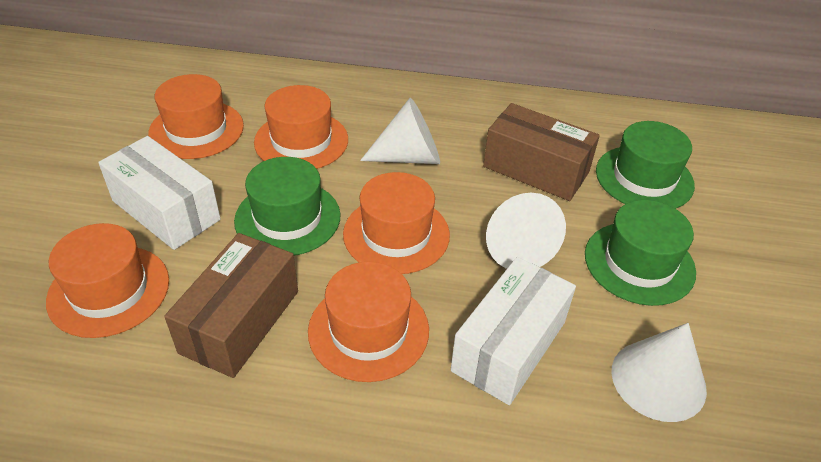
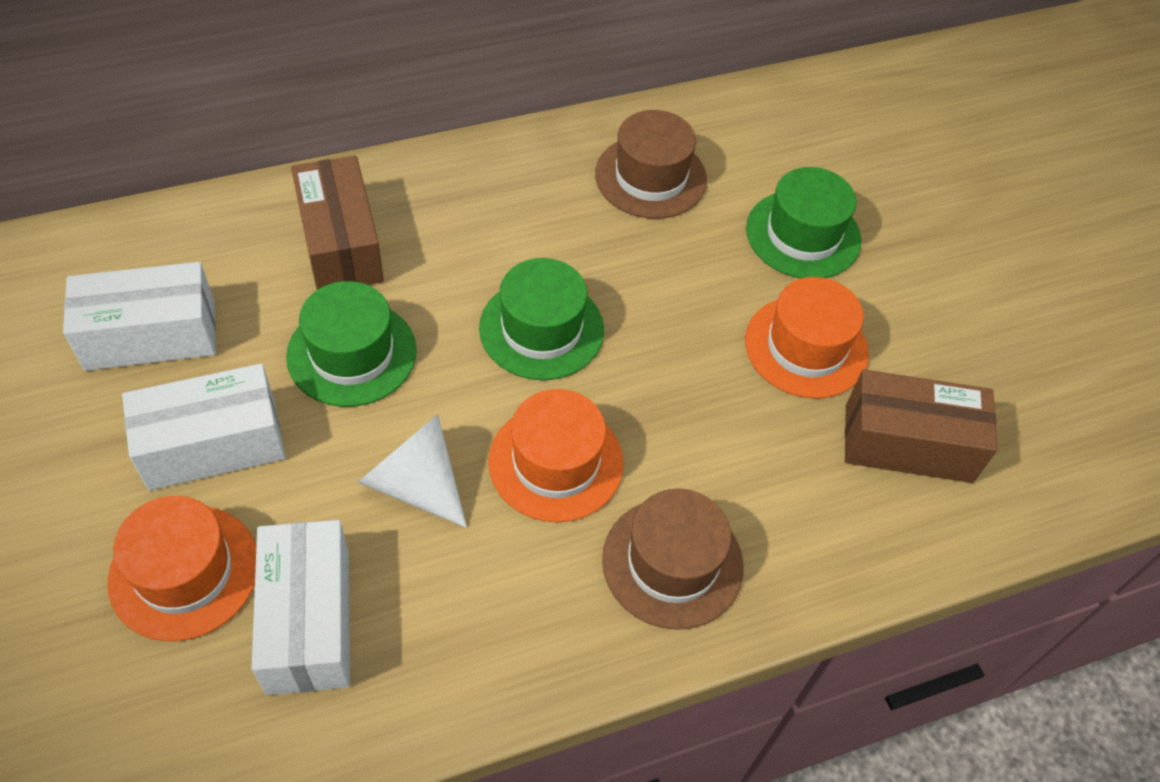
brown hat: 0 -> 2
orange hat: 5 -> 3
white box: 2 -> 3
white cone: 3 -> 1

